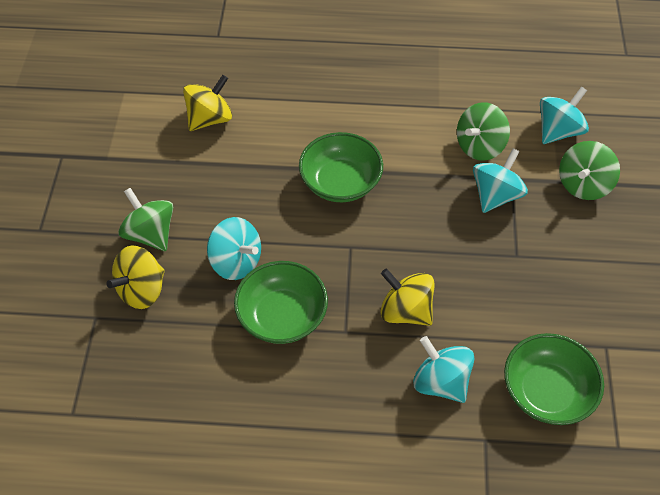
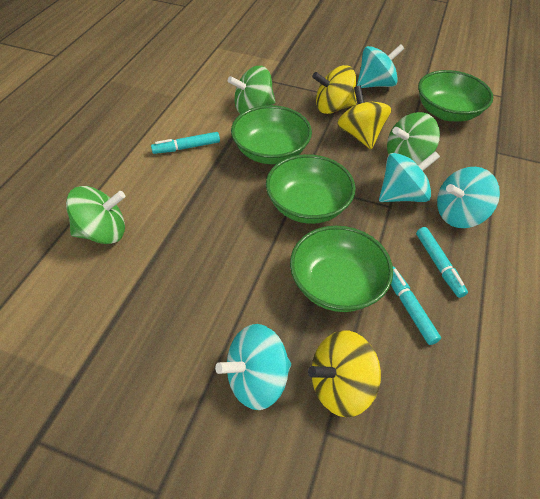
green bowl: 3 -> 4
turquoise marker: 0 -> 3

